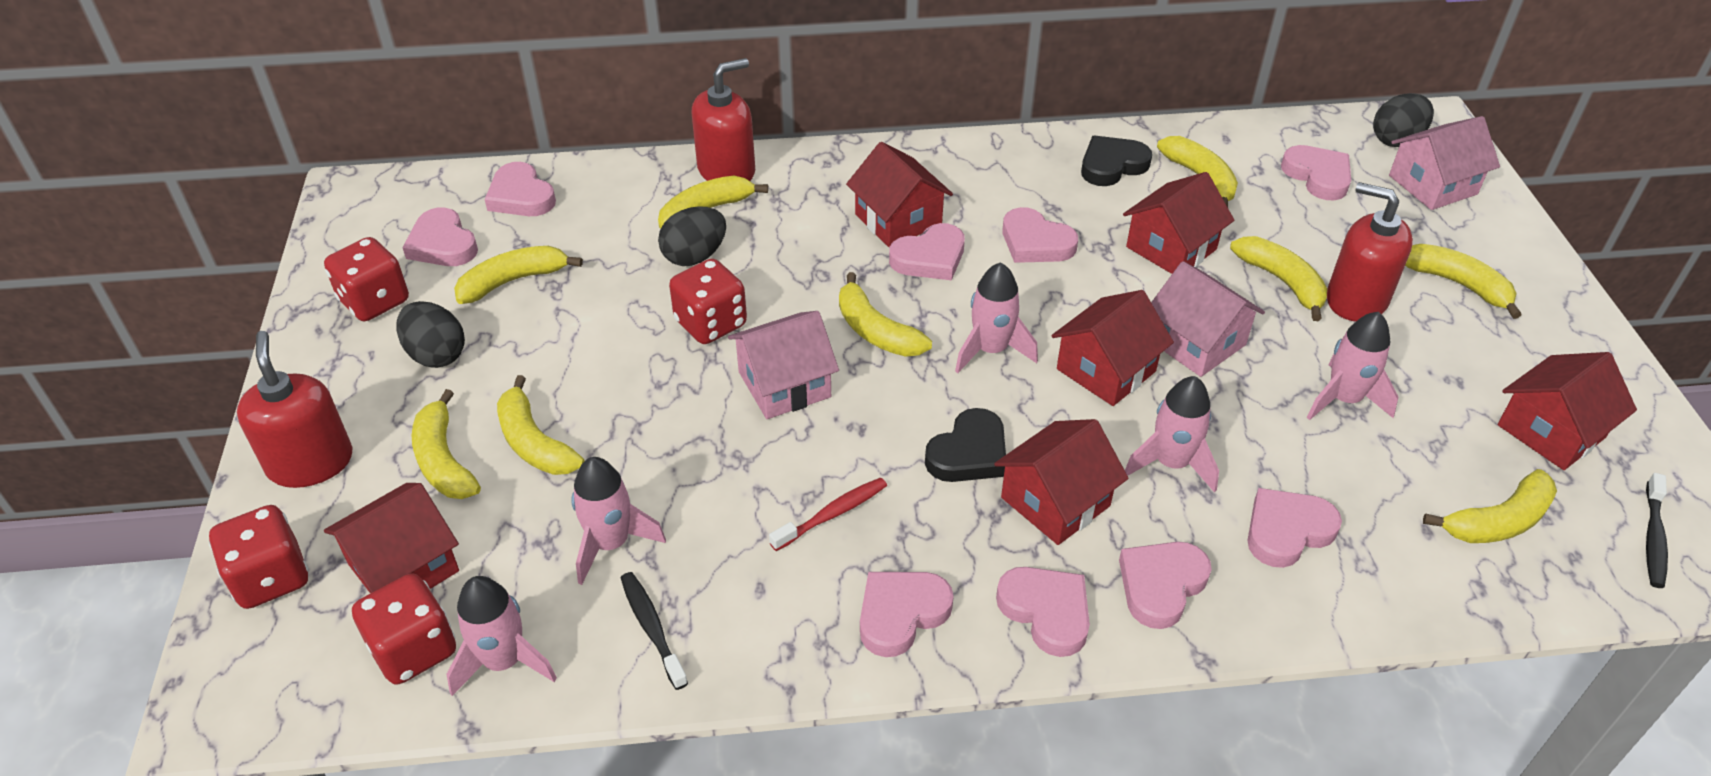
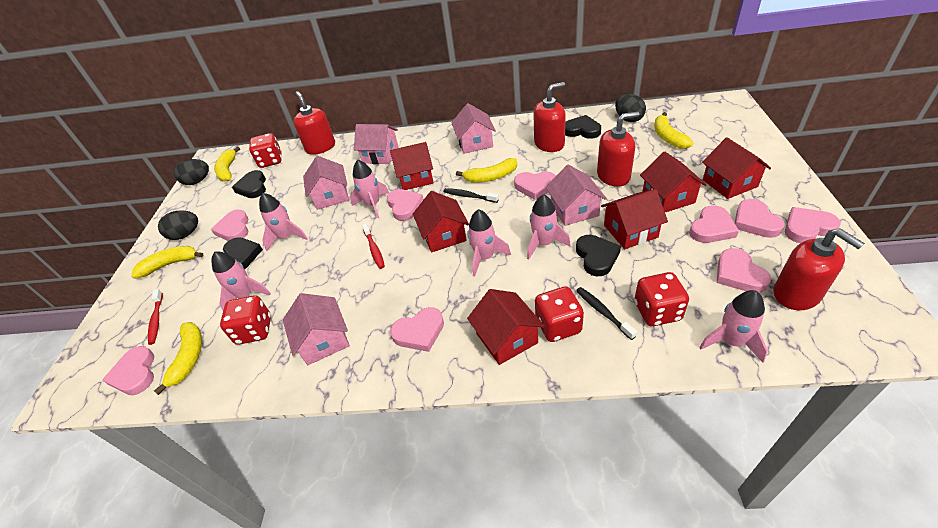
black heart: 2 -> 4
pink house: 3 -> 5
pink rocket: 5 -> 6
red soap dispenser: 3 -> 4
red toothbrush: 1 -> 2
yellow banana: 9 -> 5

